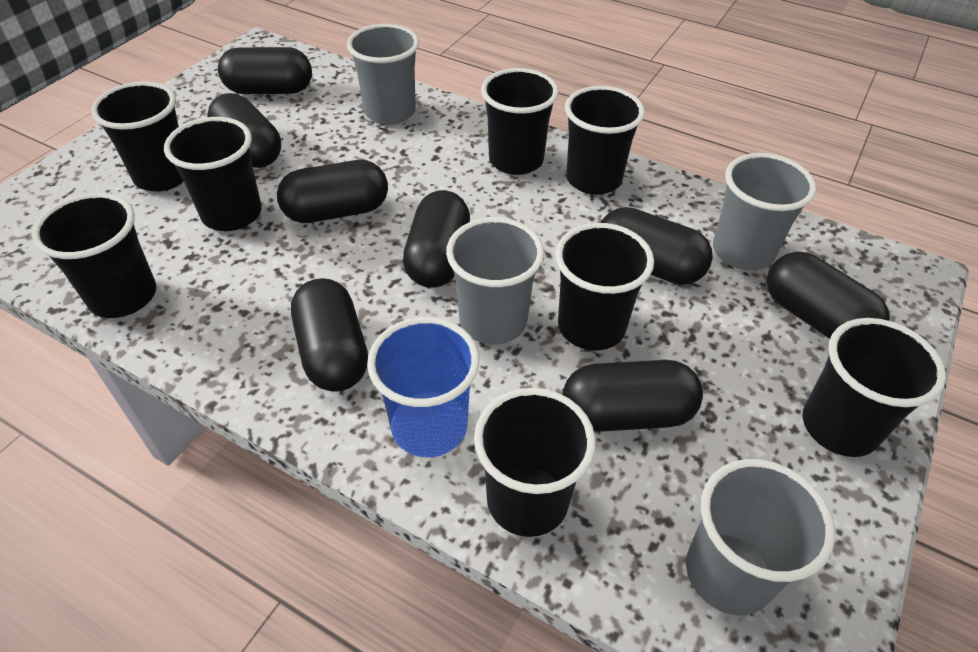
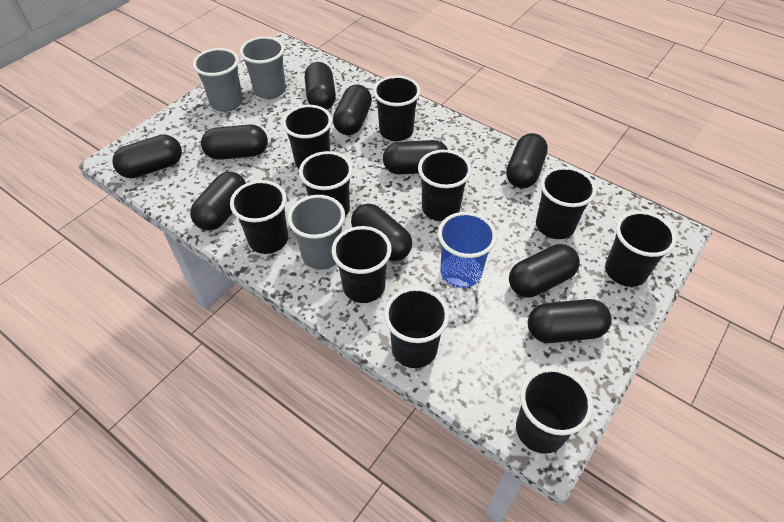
black capsule: 8 -> 10
black cup: 8 -> 10
grey cup: 4 -> 3

